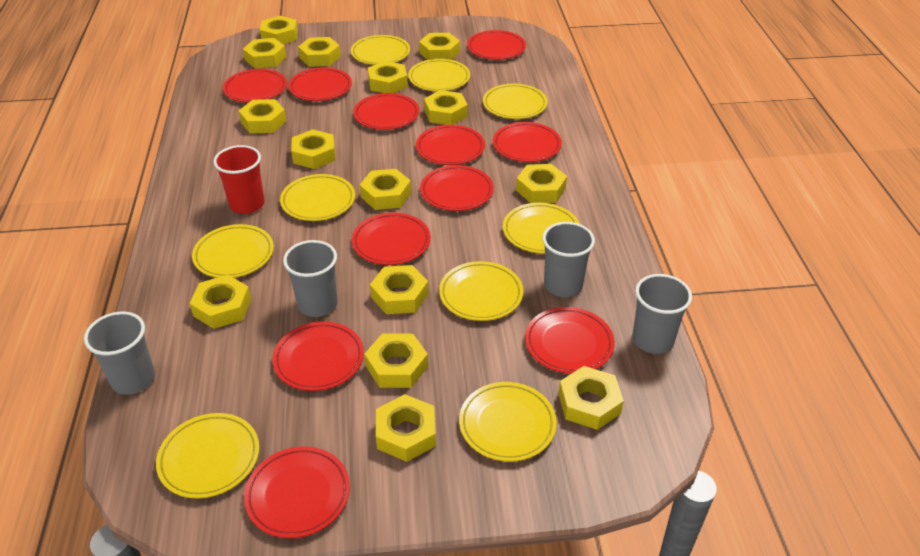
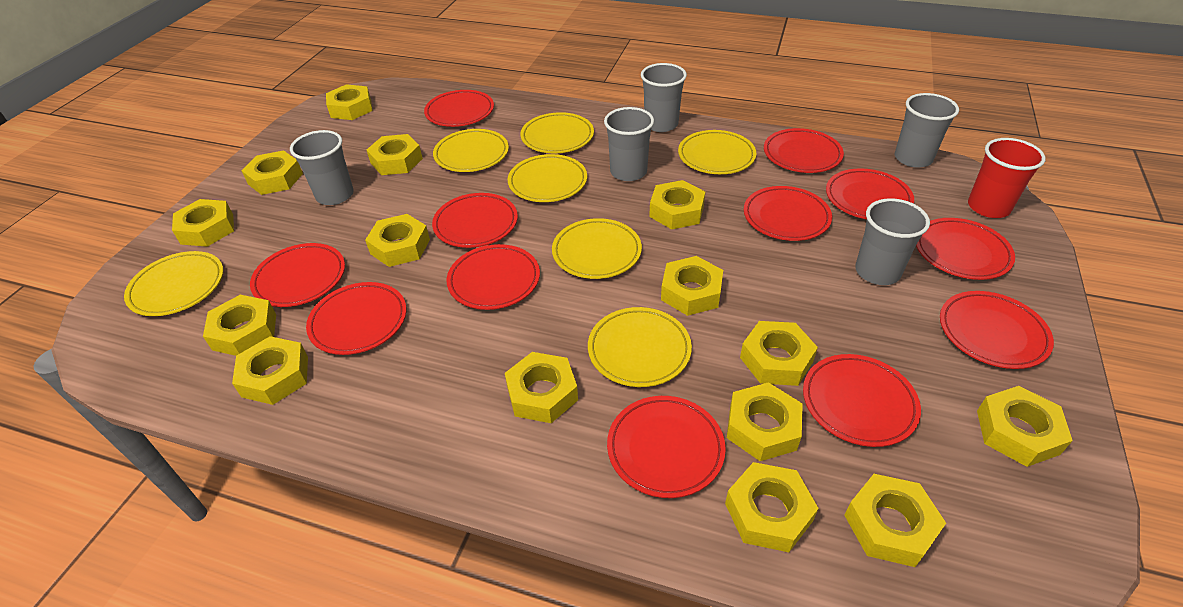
grey cup: 4 -> 5
red plate: 11 -> 12
yellow plate: 9 -> 7

